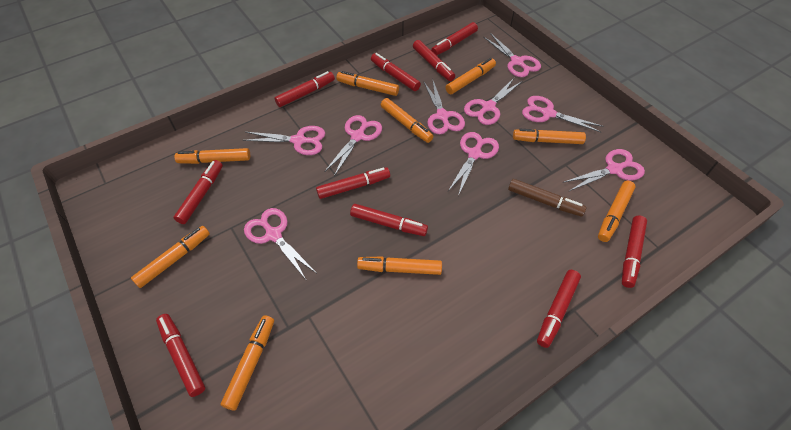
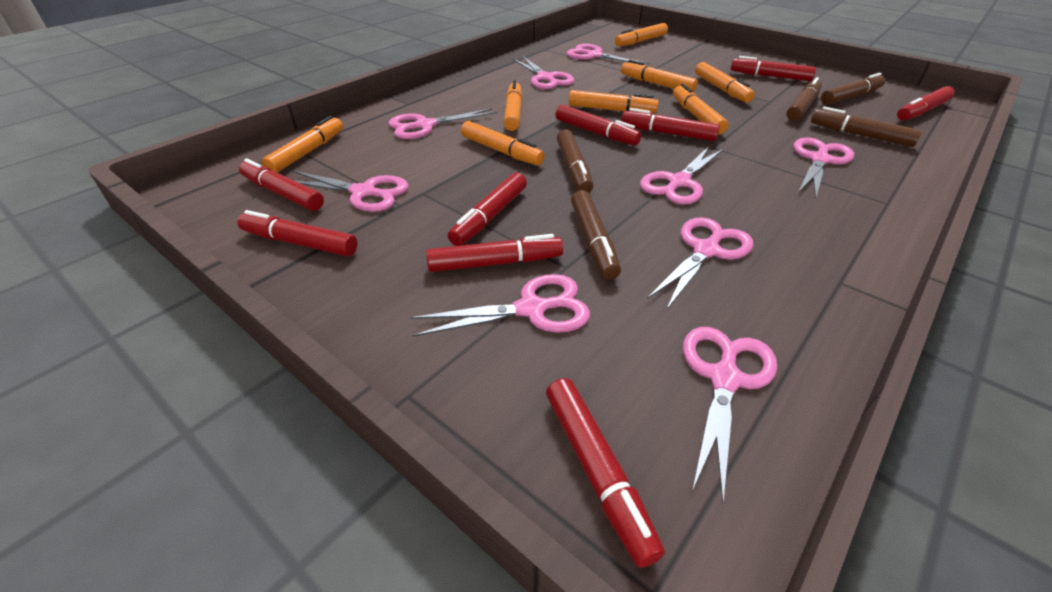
brown marker: 1 -> 5
orange marker: 9 -> 8
red marker: 10 -> 9

